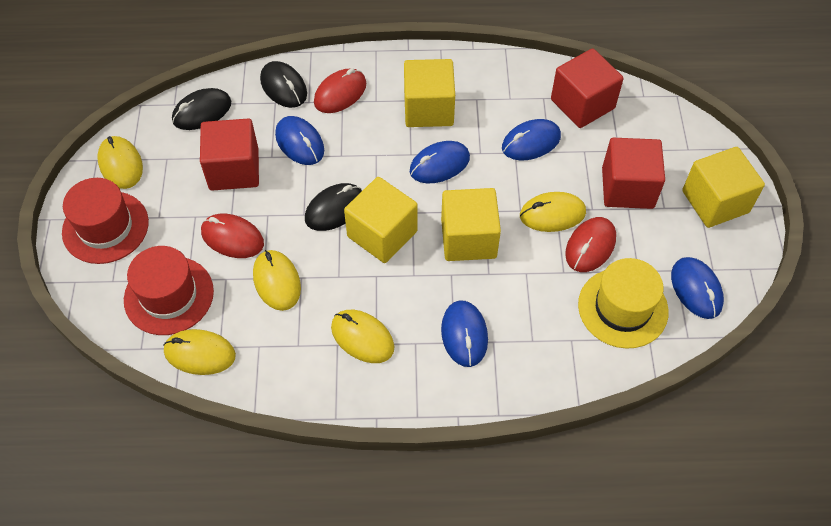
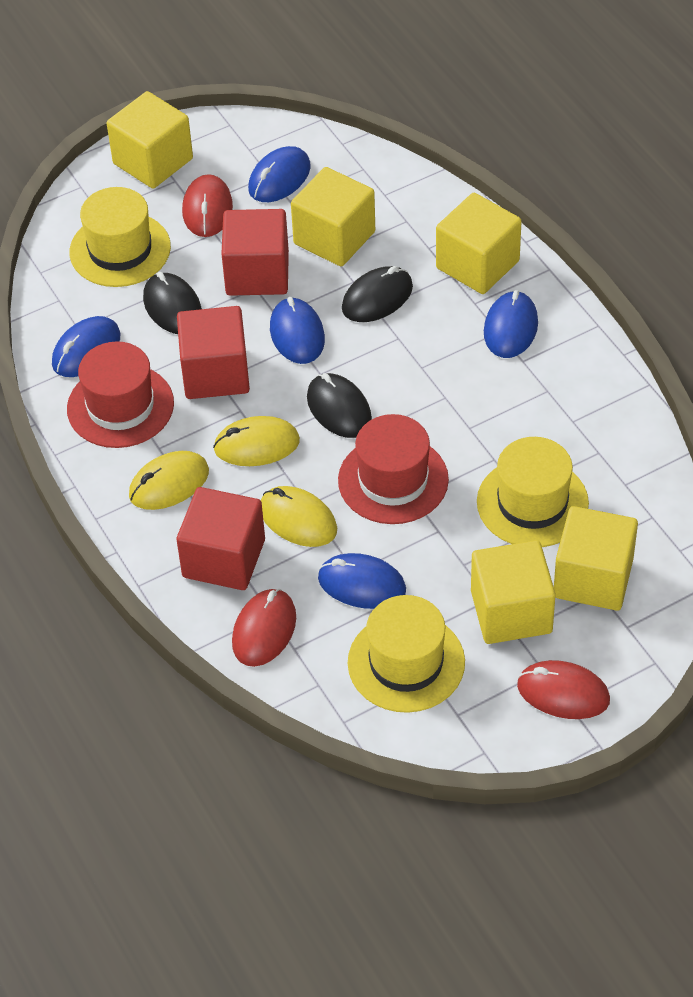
yellow cube: 4 -> 5
yellow hat: 1 -> 3
yellow mouse: 5 -> 3

